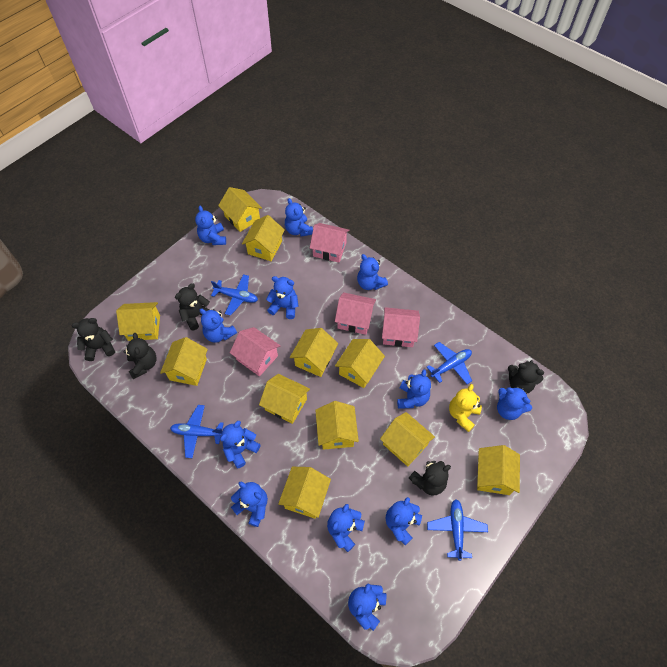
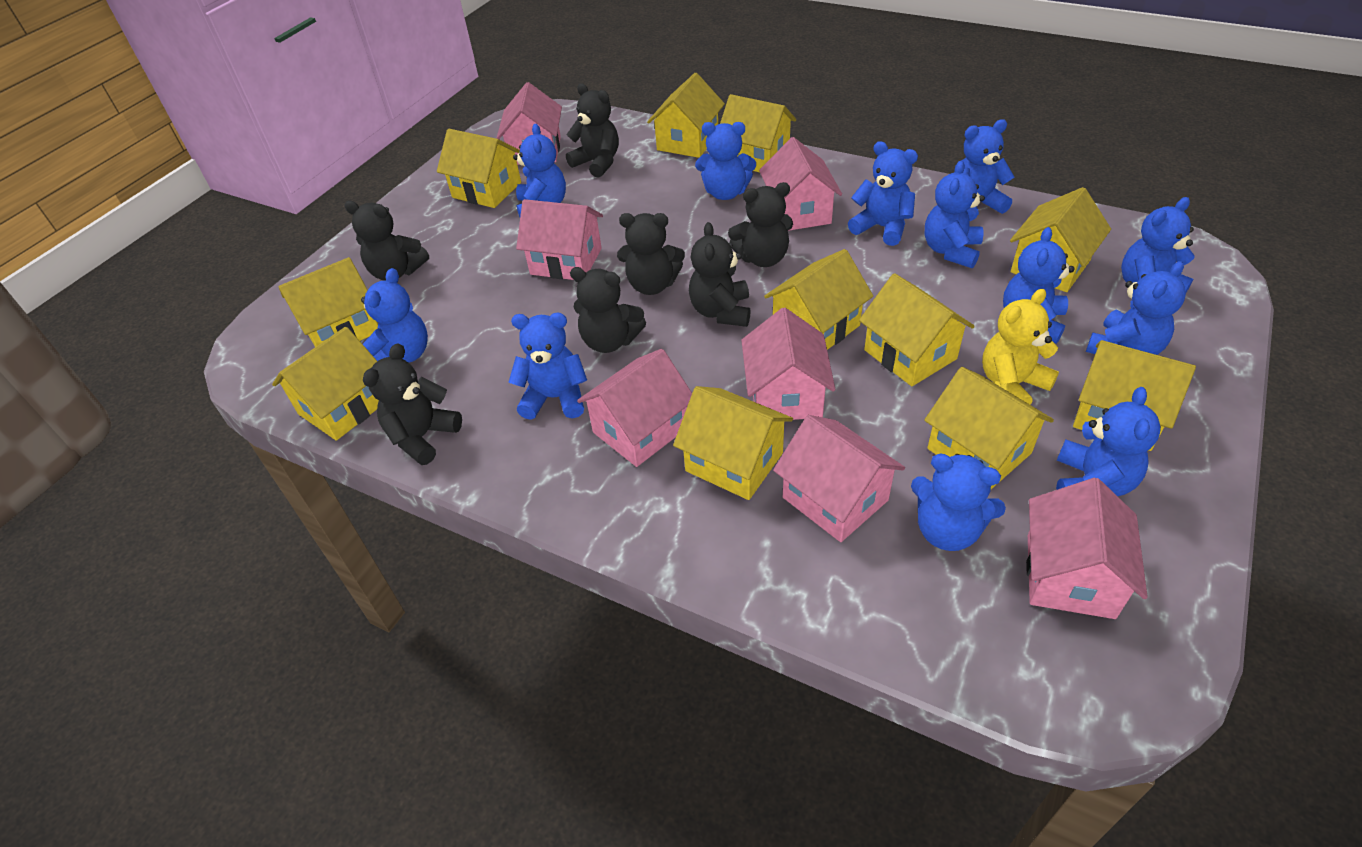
black teddy bear: 5 -> 7
blue plane: 4 -> 0
pink house: 4 -> 7

